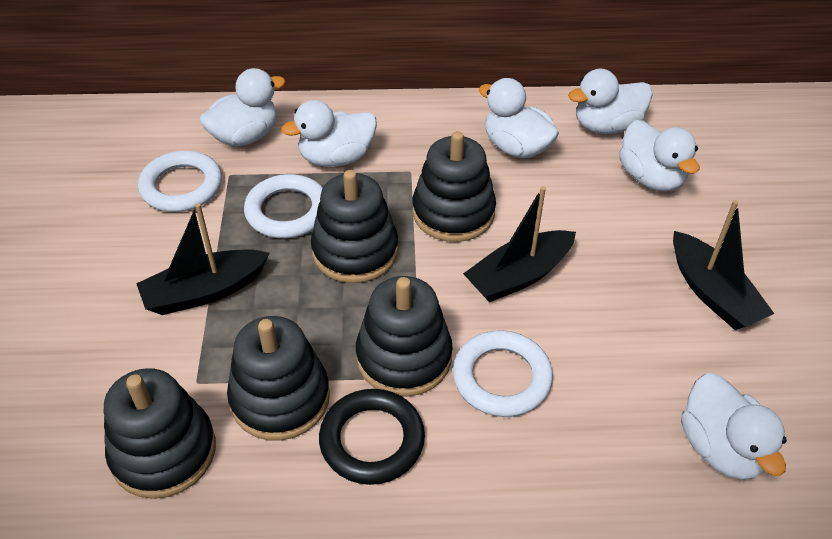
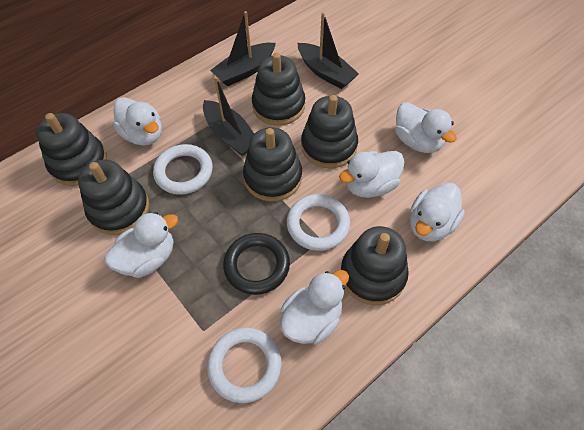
black stacking toy: 5 -> 6

